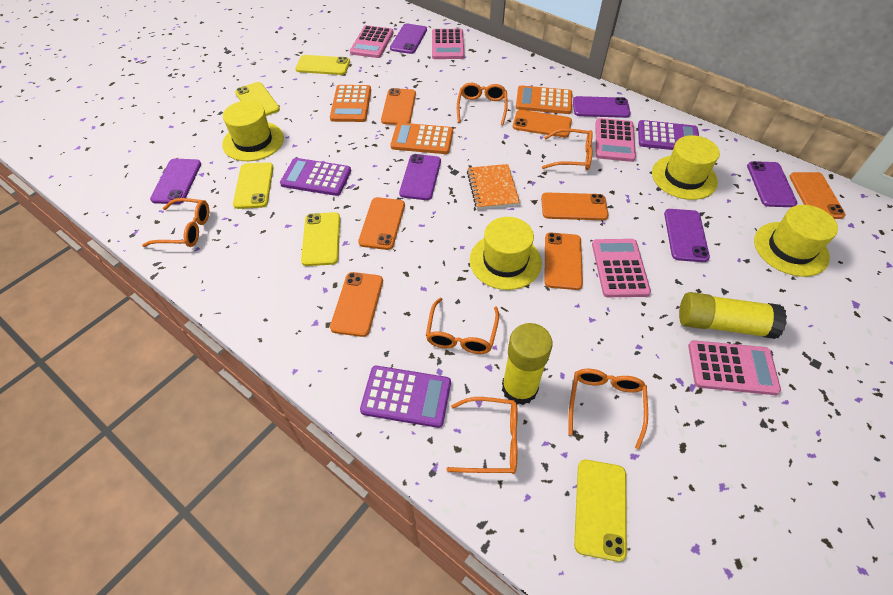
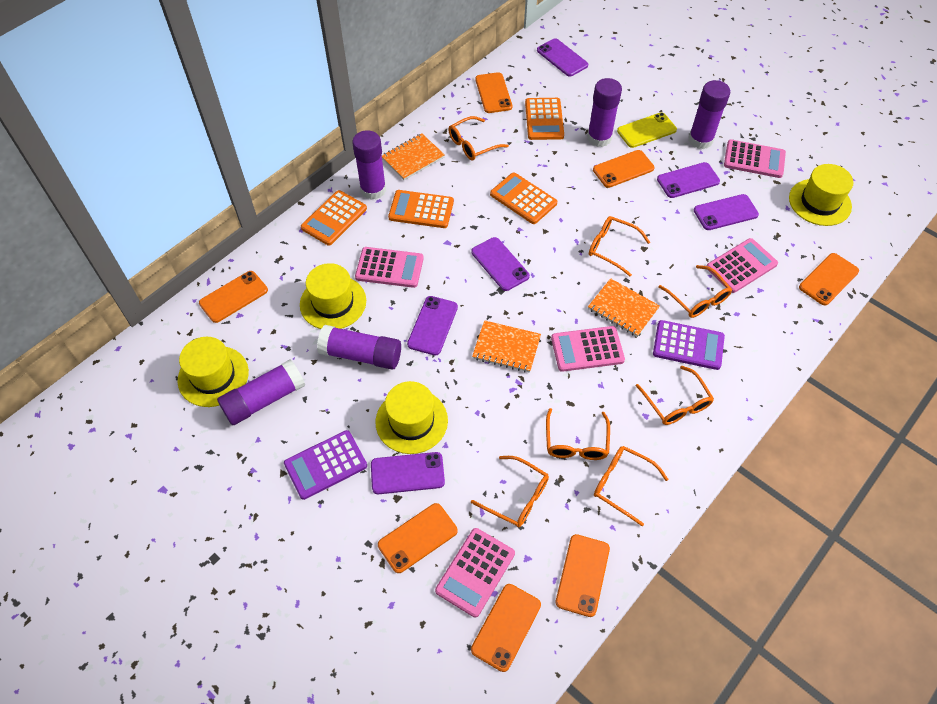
orange calculator: 3 -> 4
orange glasses: 6 -> 7
orange notebook: 1 -> 3
purple calculator: 3 -> 2
purple glue stick: 0 -> 5
yellow glue stick: 2 -> 0
yellow phone: 5 -> 1

